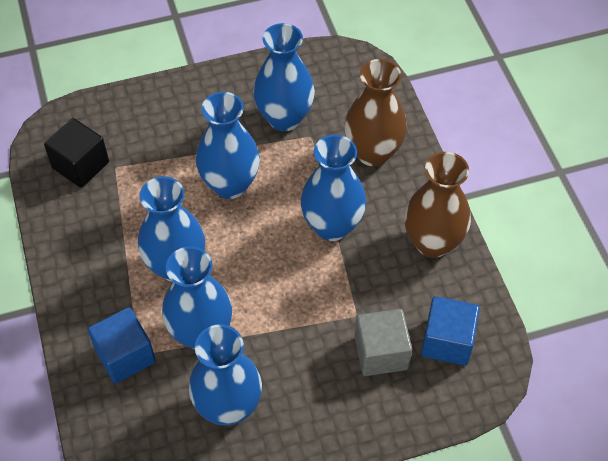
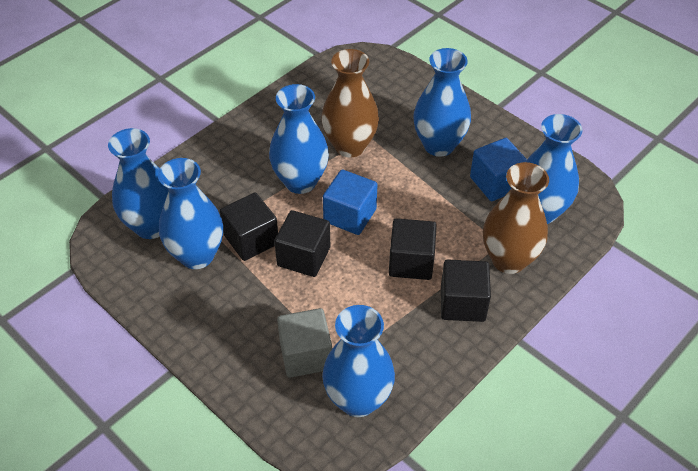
black cube: 1 -> 4

